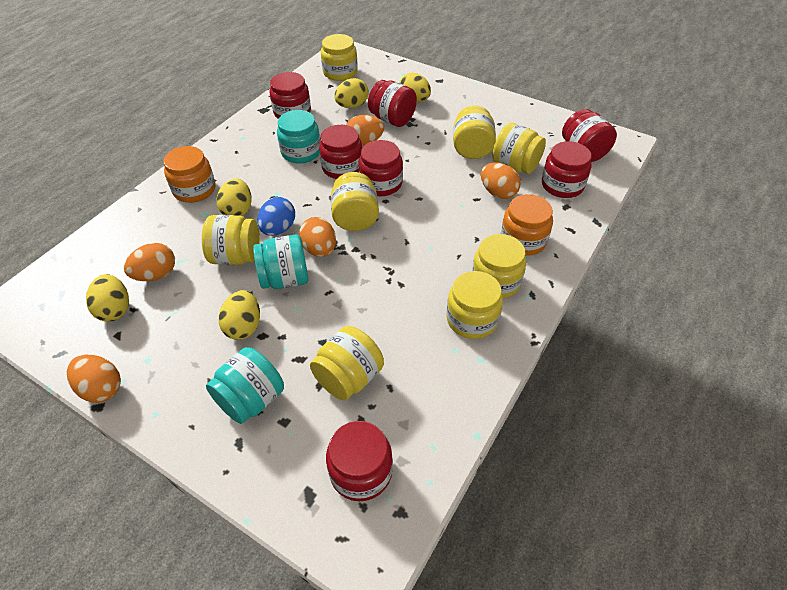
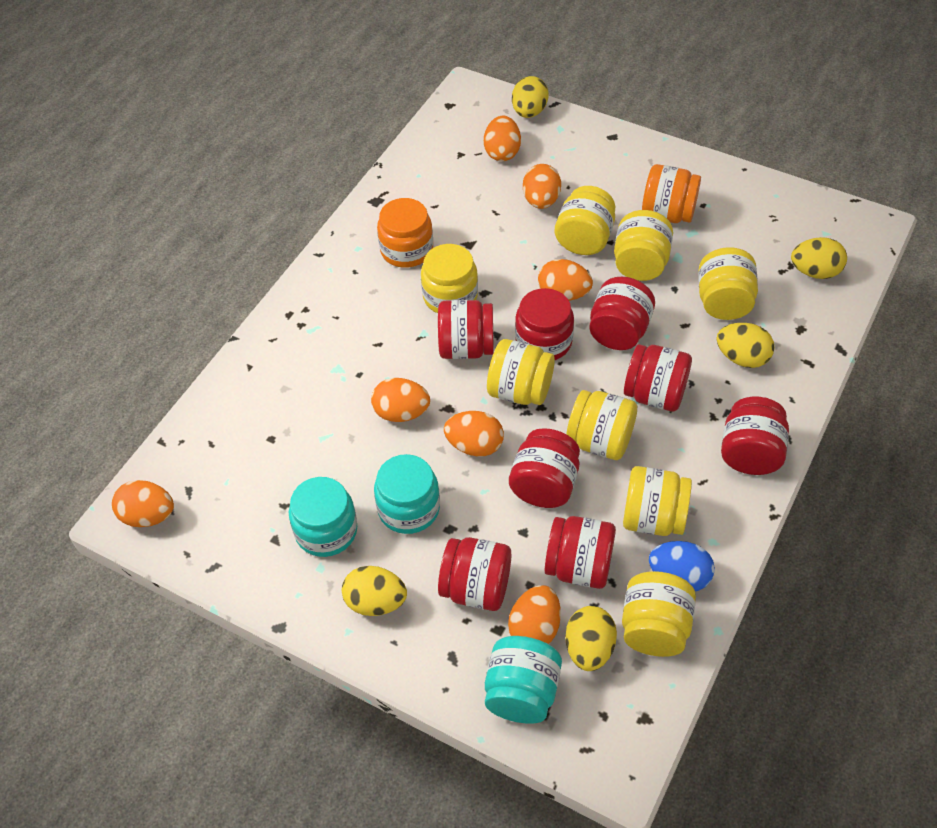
orange egg: 5 -> 7
red jar: 7 -> 8

